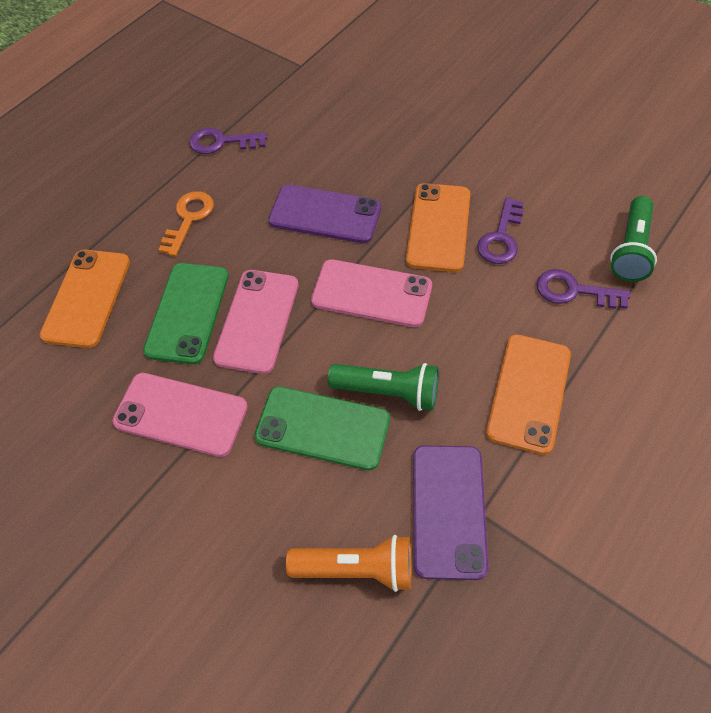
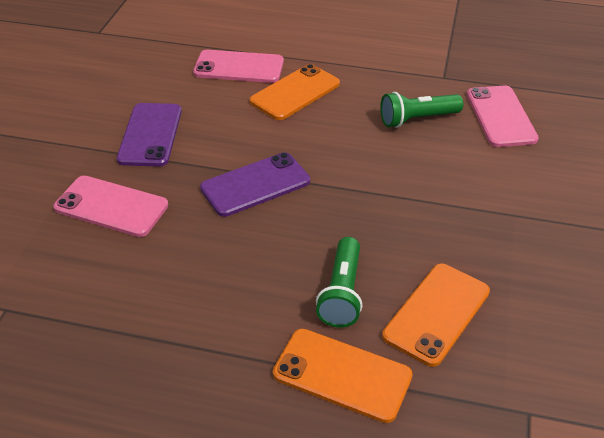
green phone: 2 -> 0
orange flashlight: 1 -> 0
orange key: 1 -> 0
purple key: 3 -> 0

